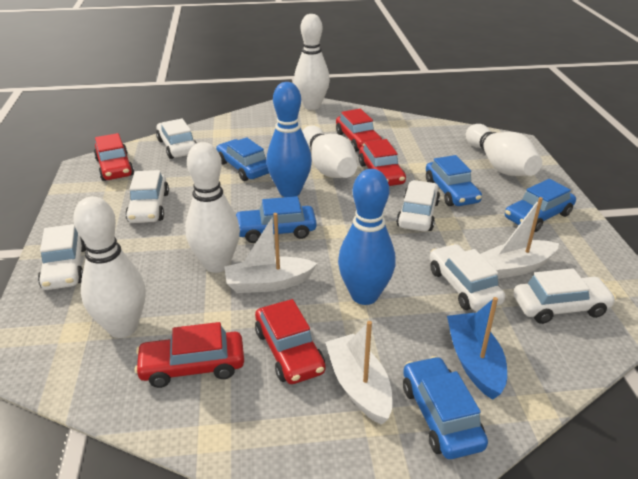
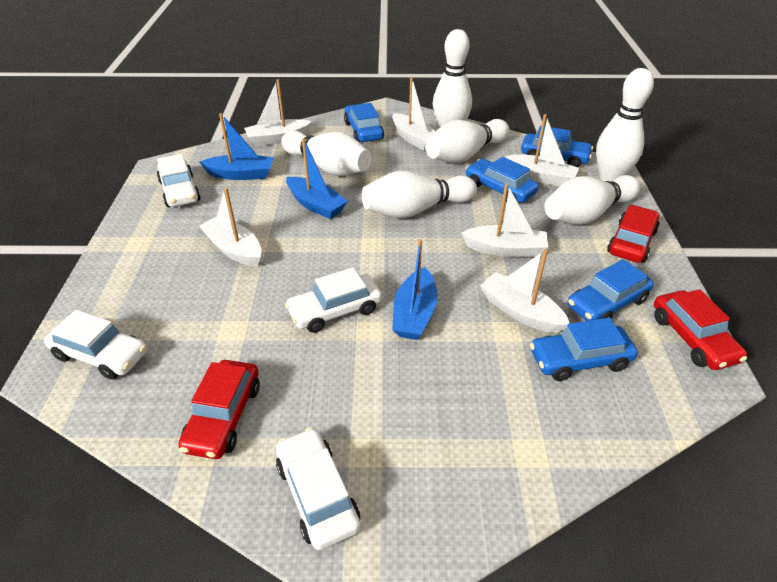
blue boat: 1 -> 3
blue bowling pin: 2 -> 0
red car: 5 -> 3
white boat: 3 -> 6
white bowling pin: 5 -> 6
white car: 6 -> 4

